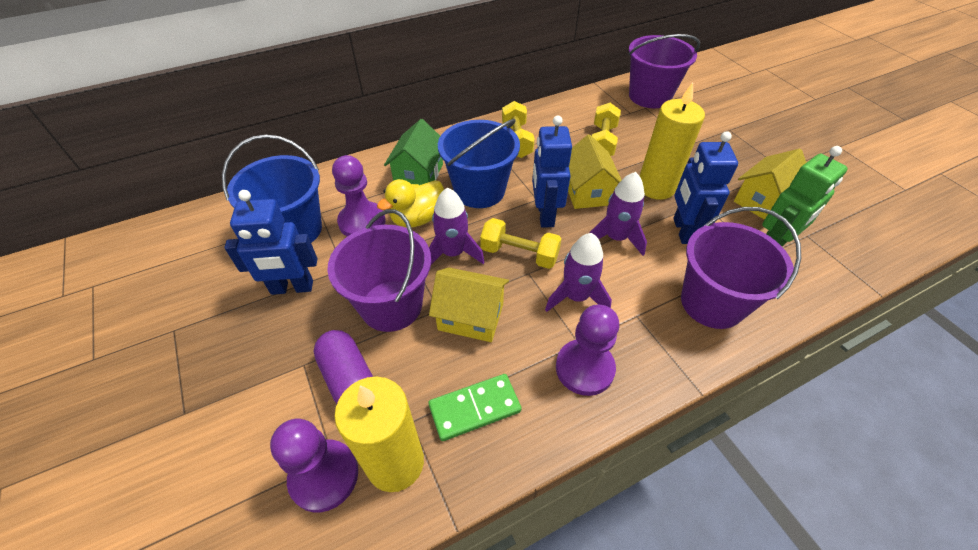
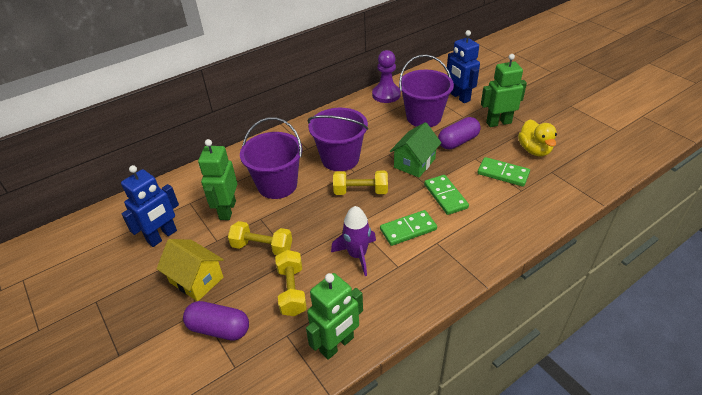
blue bucket: 2 -> 0
blue robot: 3 -> 2
green domino: 1 -> 3
green robot: 1 -> 3
purple capsule: 1 -> 2
purple pawn: 3 -> 1
purple rocket: 3 -> 1
yellow candle: 2 -> 0
yellow house: 3 -> 1

